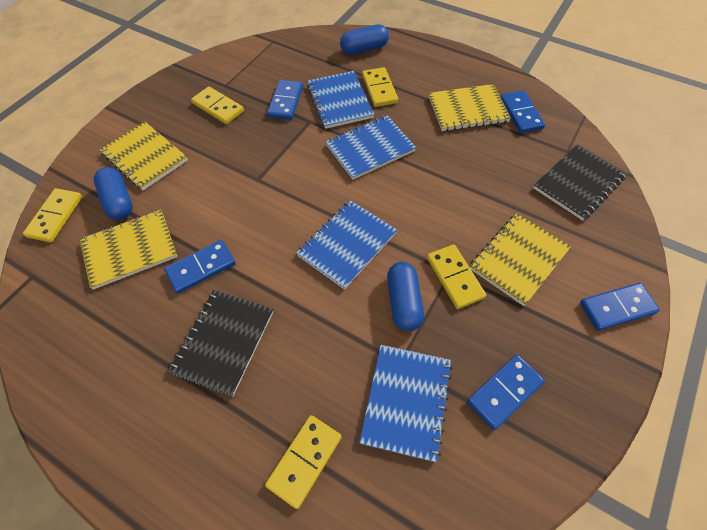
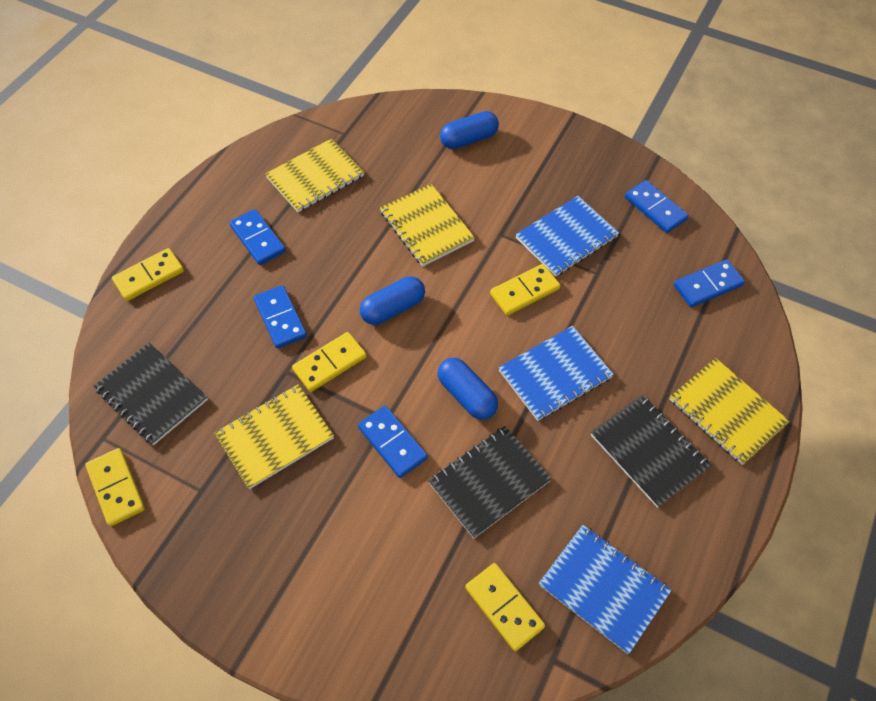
black notebook: 2 -> 3
blue notebook: 4 -> 3

